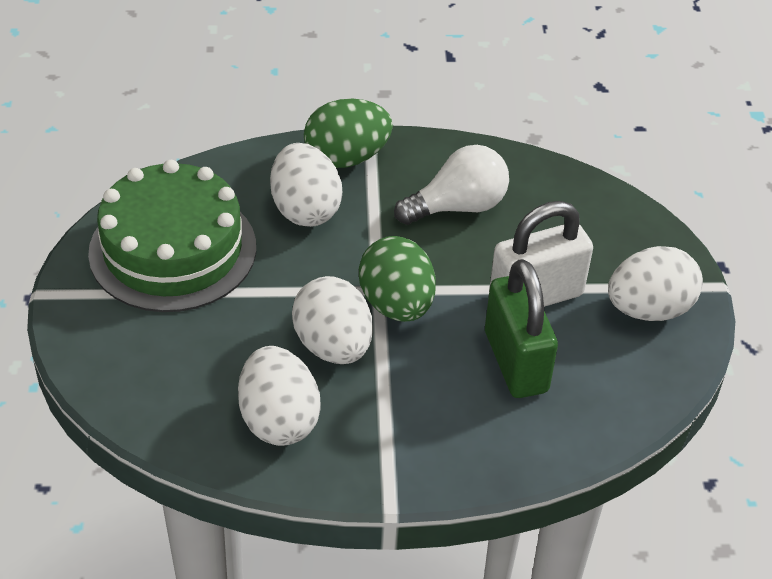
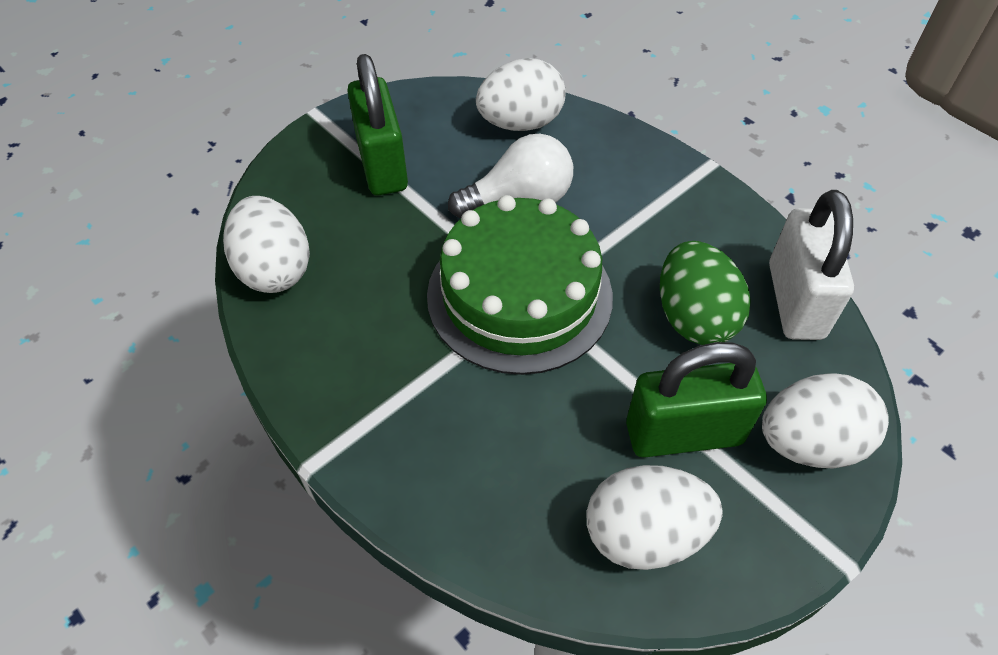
green egg: 2 -> 1
green padlock: 1 -> 2

